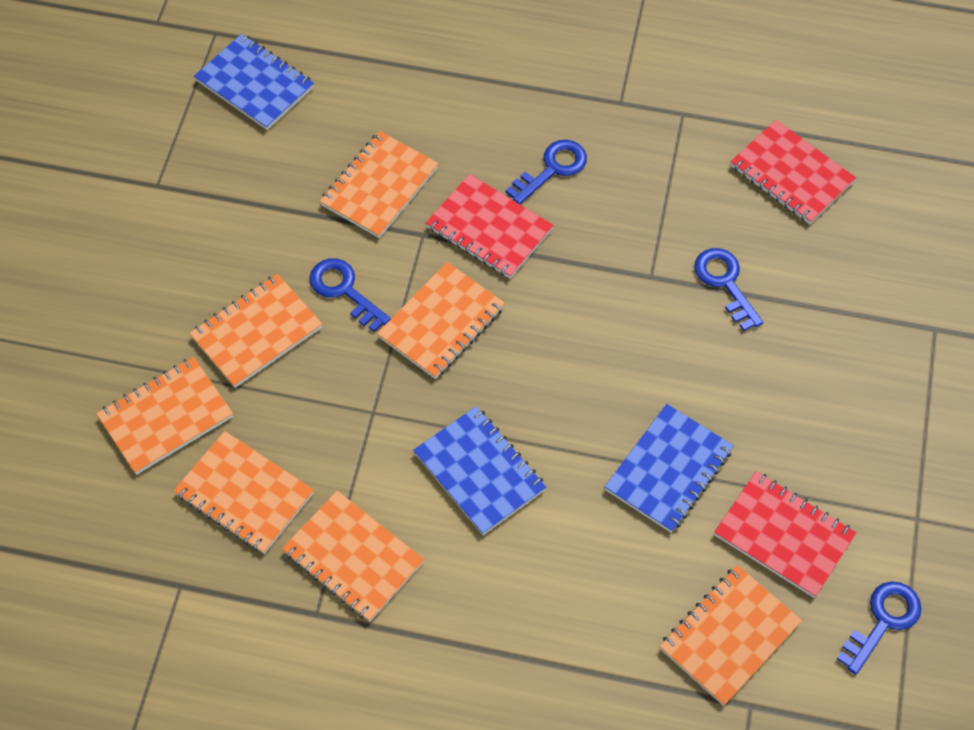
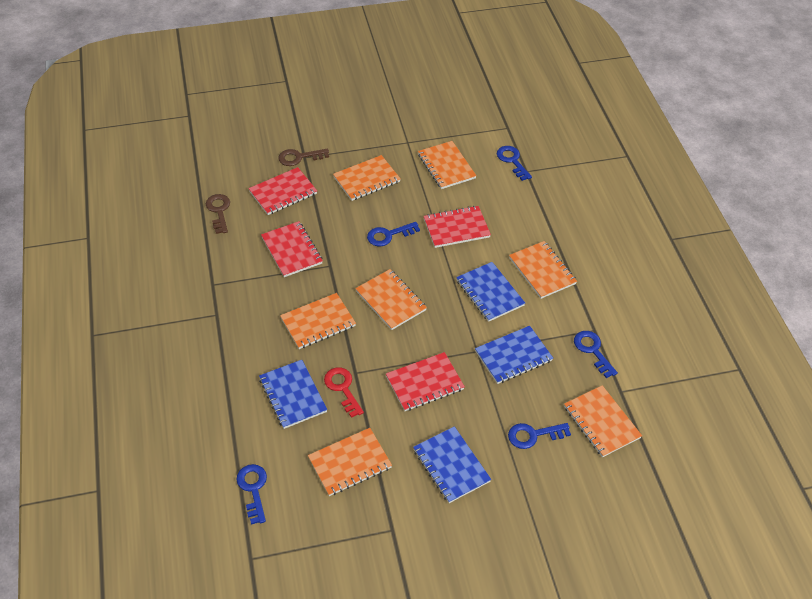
blue key: 4 -> 5
blue notebook: 3 -> 4
brown key: 0 -> 2
red key: 0 -> 1
red notebook: 3 -> 4

